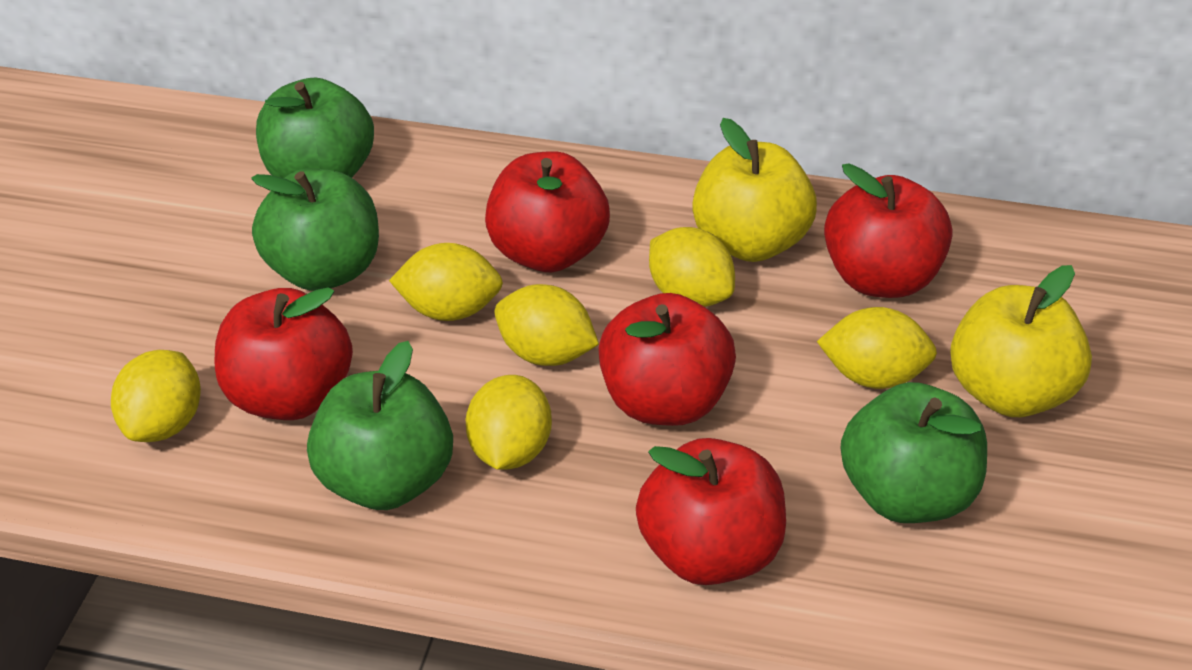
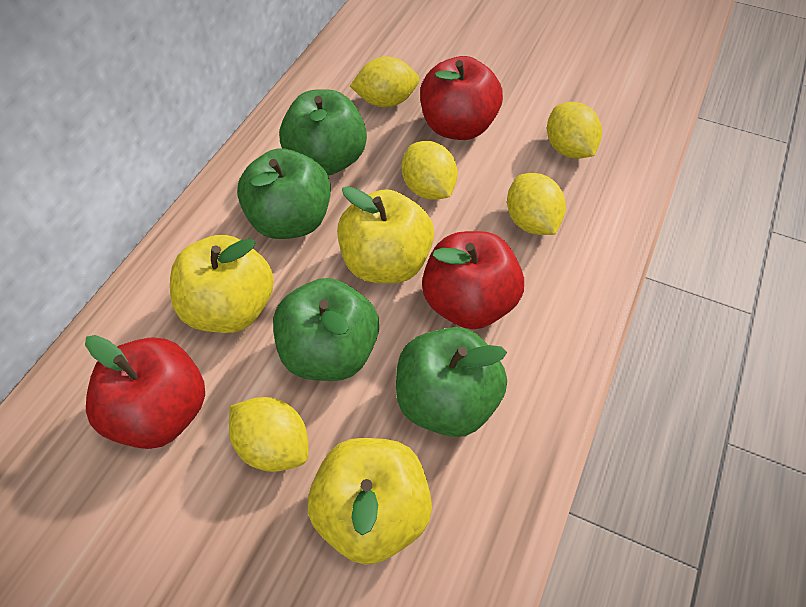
red apple: 5 -> 3
yellow apple: 2 -> 3
yellow lemon: 6 -> 5

